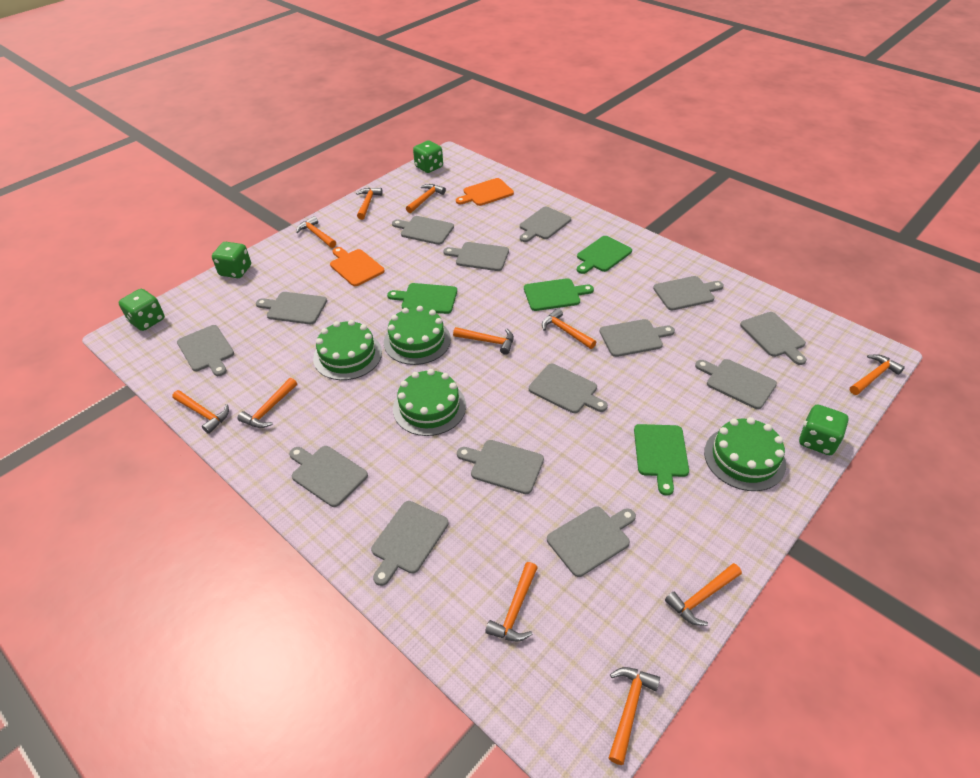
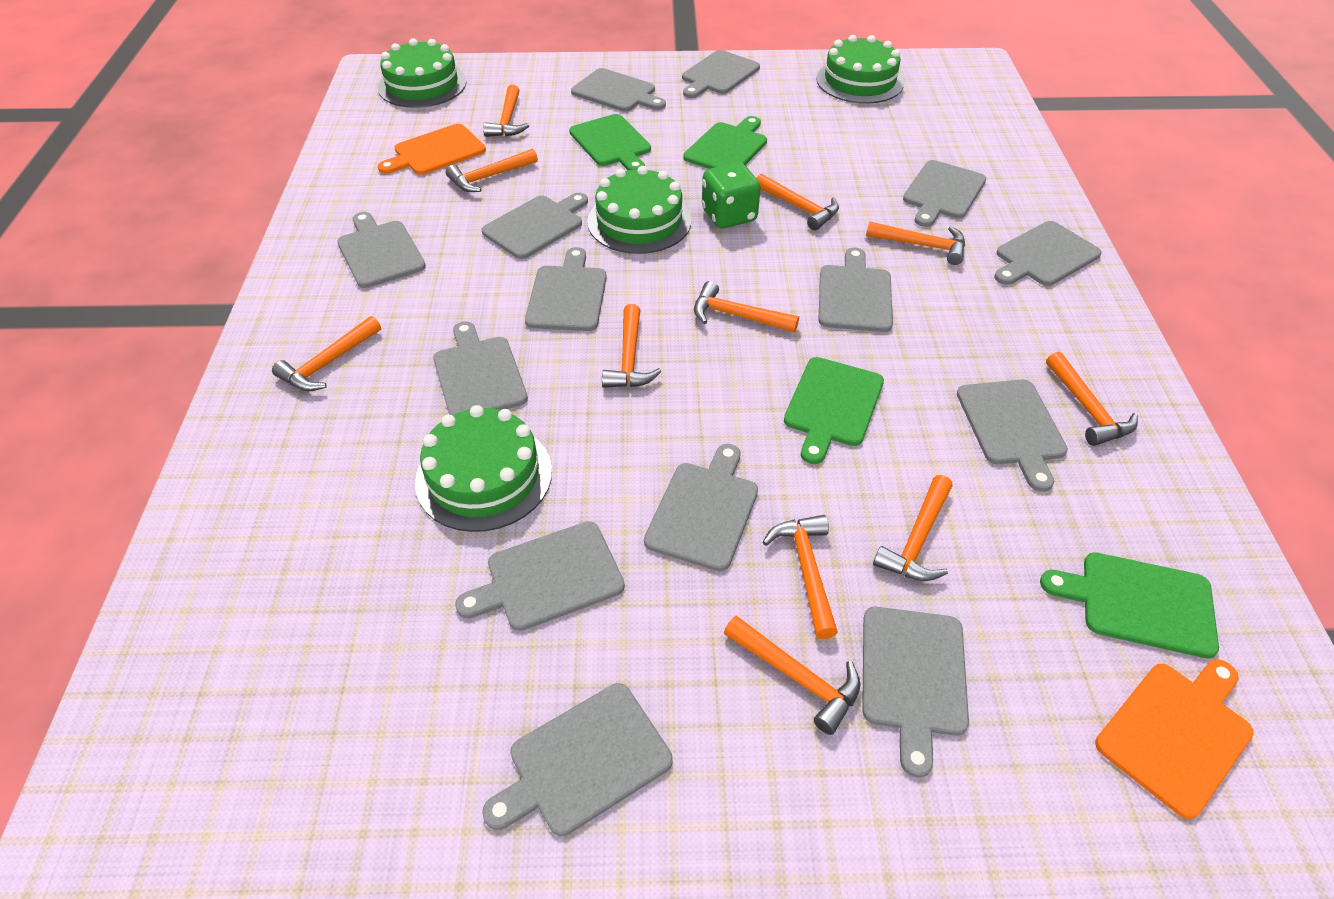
green dice: 4 -> 1

